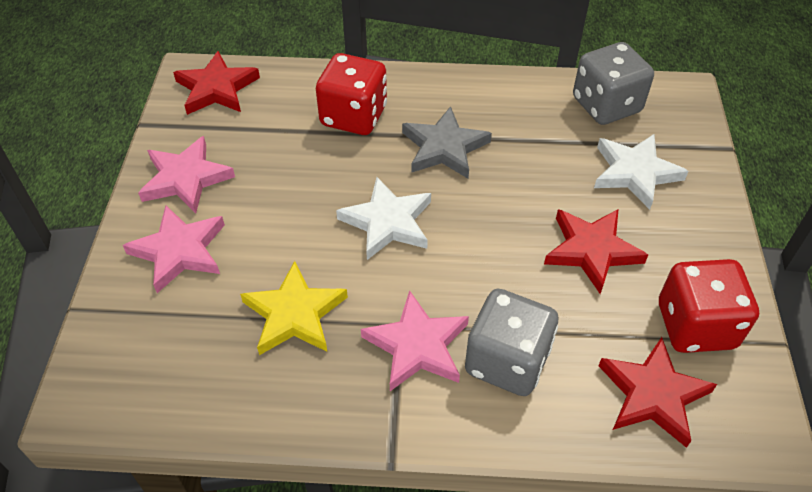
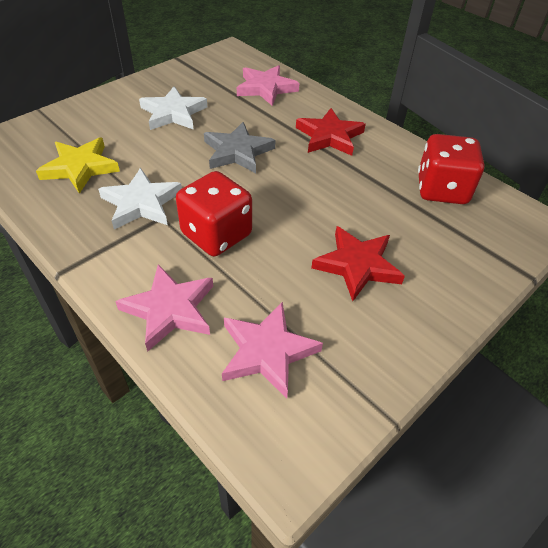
grey dice: 2 -> 0
red star: 3 -> 2

